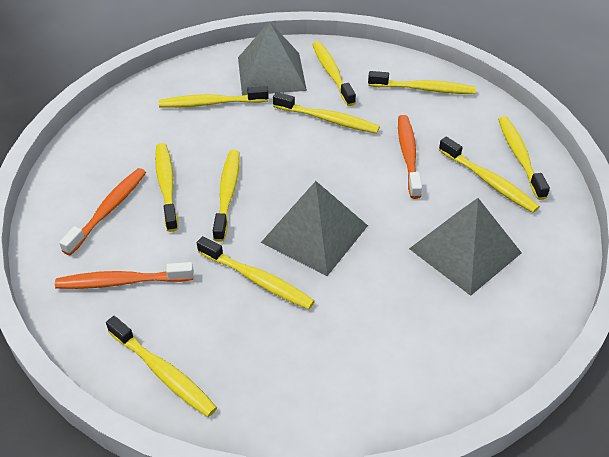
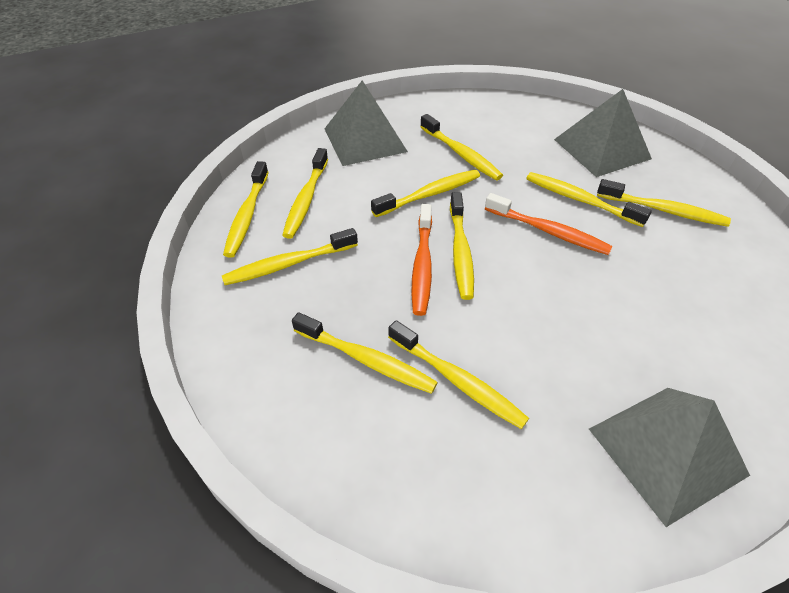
orange toothbrush: 3 -> 2

